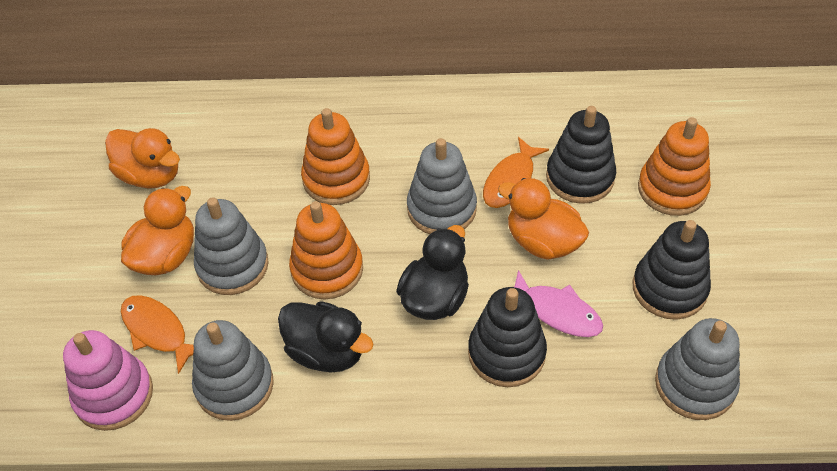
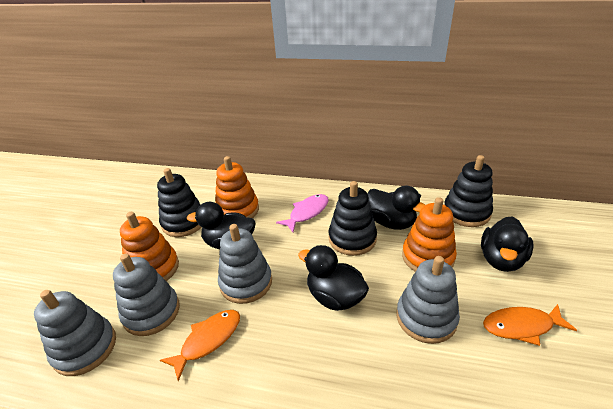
black duck: 2 -> 4
orange duck: 3 -> 0
pink stacking toy: 1 -> 0

